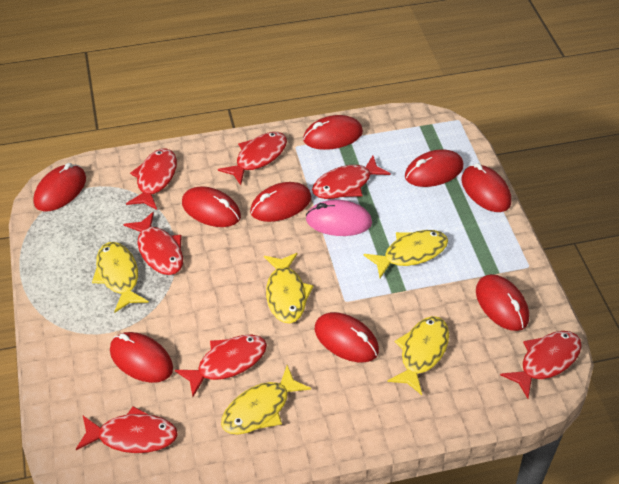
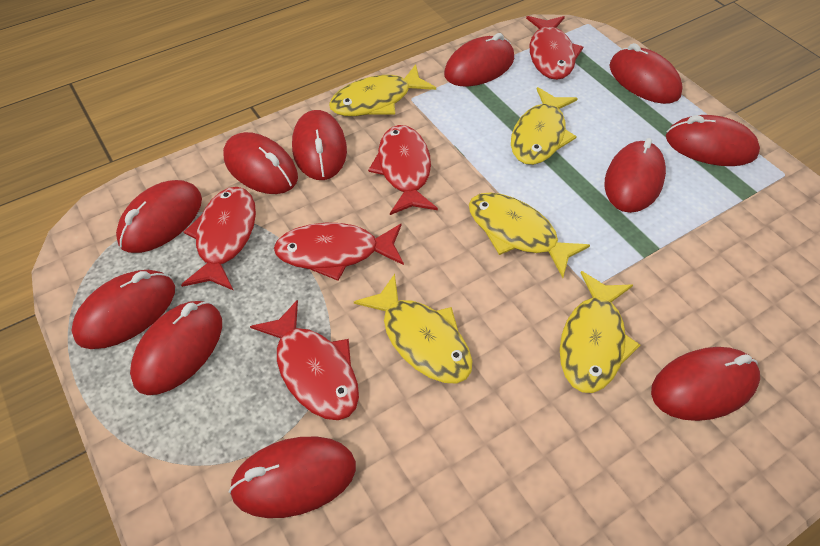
pink mouse: 1 -> 0
red fish: 7 -> 5
red mouse: 9 -> 11

